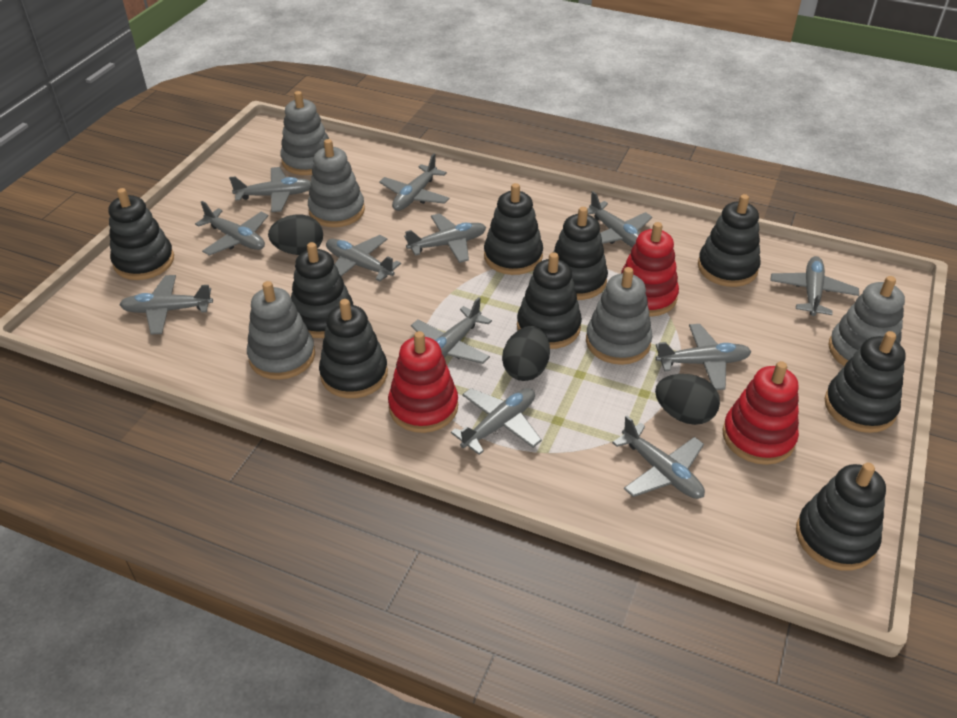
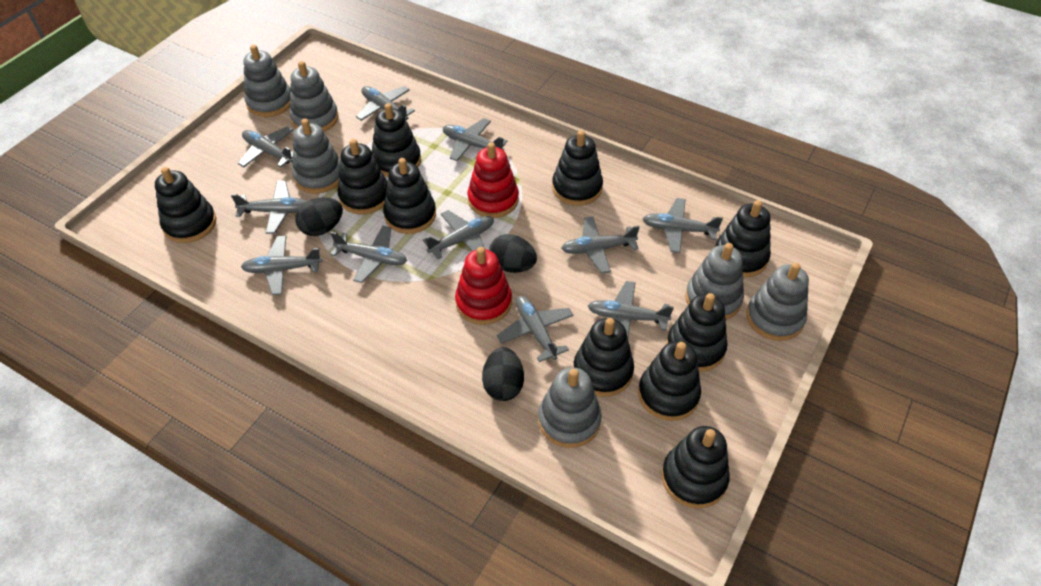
black stacking toy: 9 -> 10
grey plane: 12 -> 11
grey stacking toy: 5 -> 6
red stacking toy: 3 -> 2

